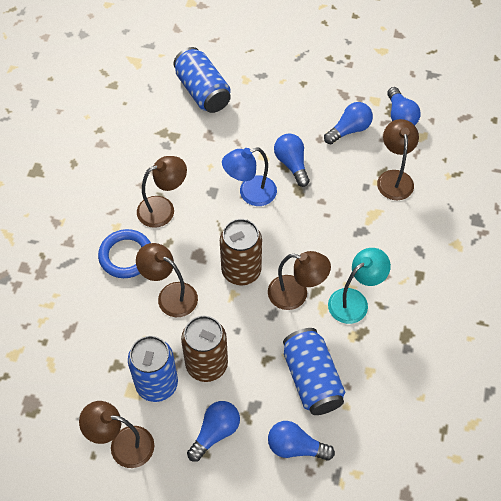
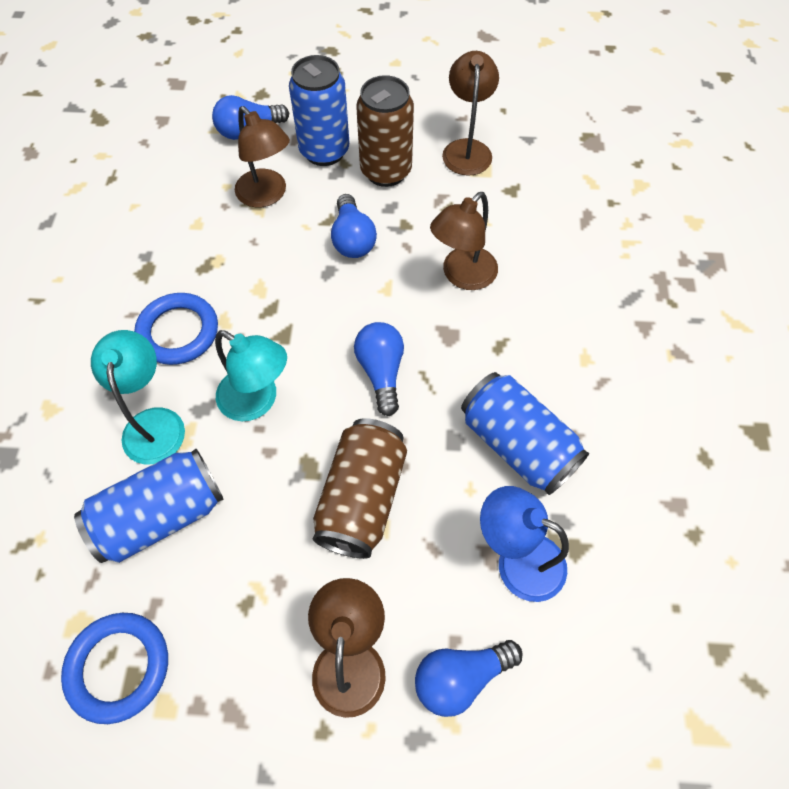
blue light bulb: 5 -> 4
blue ring: 1 -> 2
brown lamp: 5 -> 4
turquoise lamp: 1 -> 2

